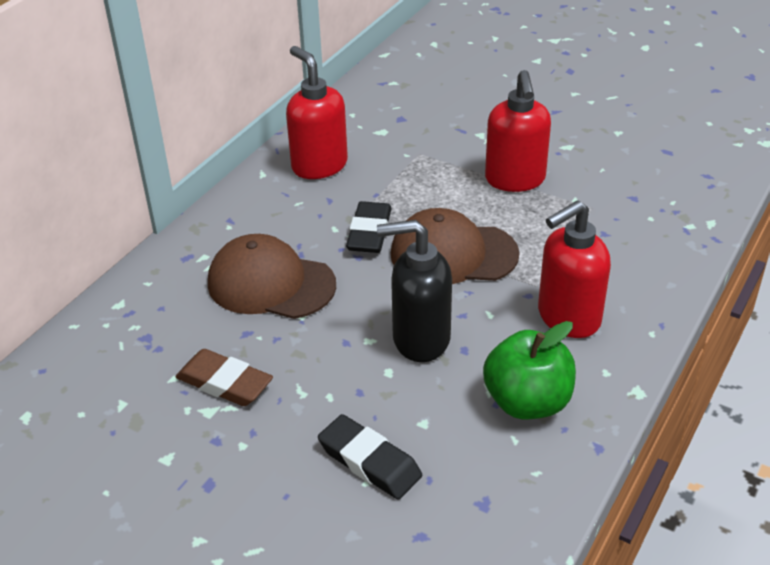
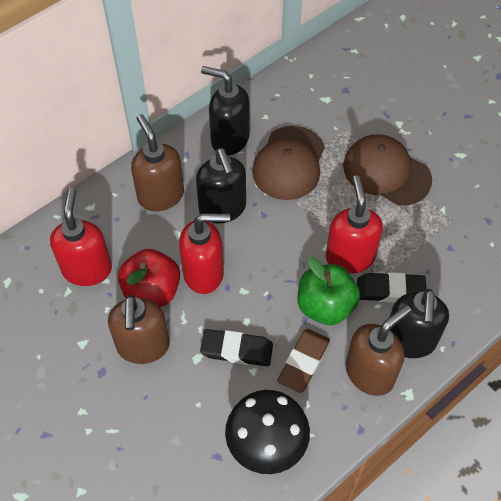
black mushroom: 0 -> 1
black soap dispenser: 1 -> 3
brown soap dispenser: 0 -> 3
red apple: 0 -> 1

